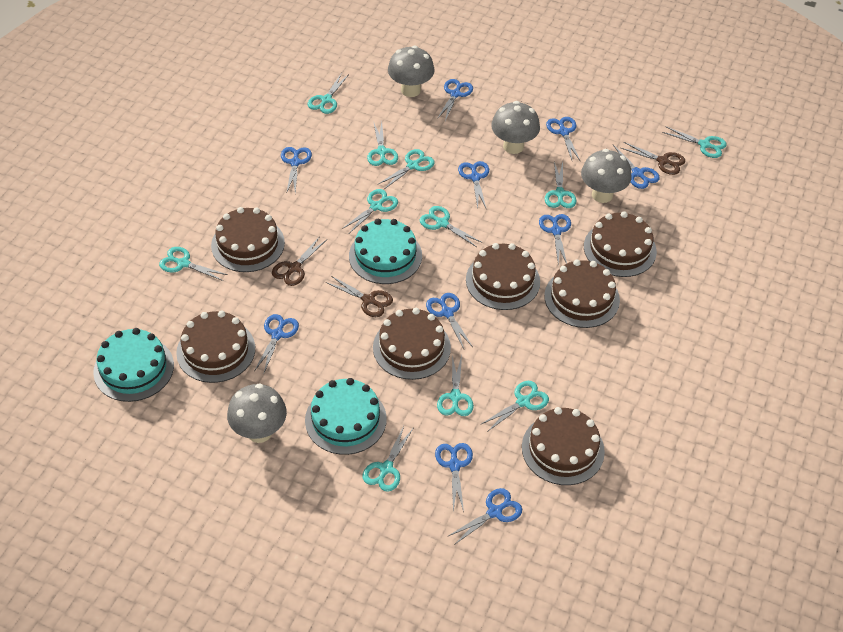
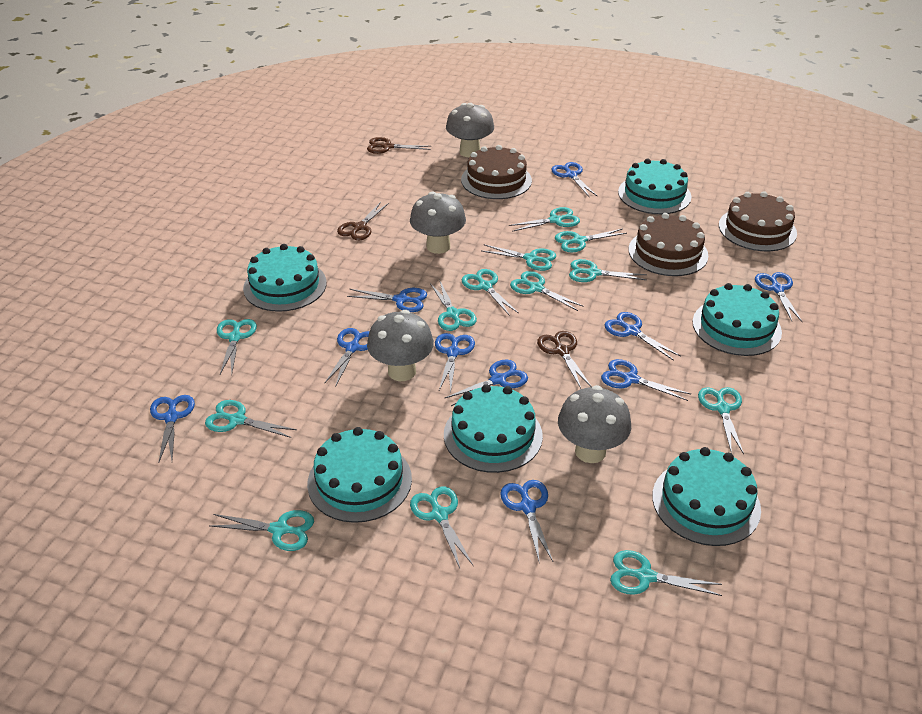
brown cake: 7 -> 3
turquoise cake: 3 -> 6
turquoise scissors: 11 -> 13

